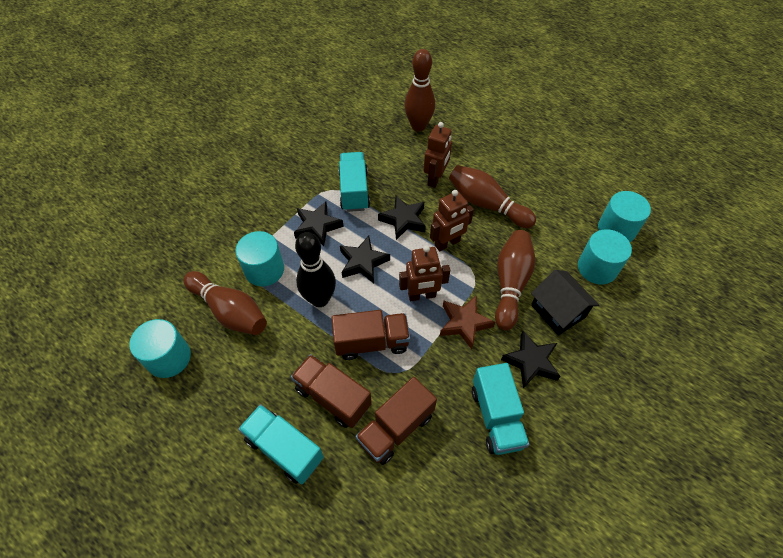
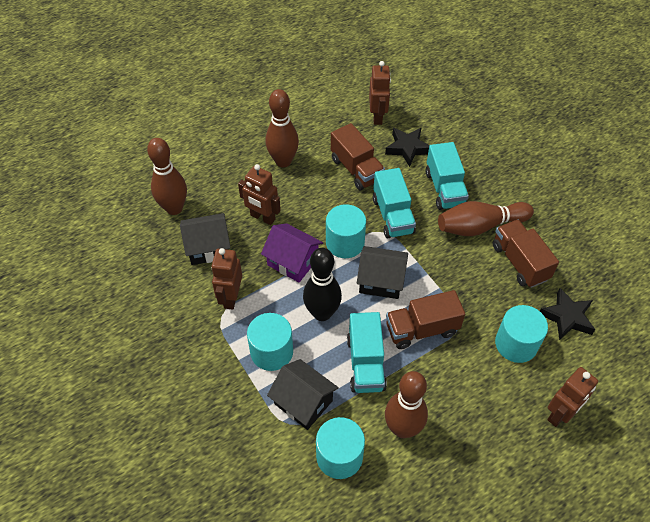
black house: 1 -> 3
black star: 4 -> 2
brown robot: 3 -> 4
brown star: 1 -> 0
purple house: 0 -> 1

